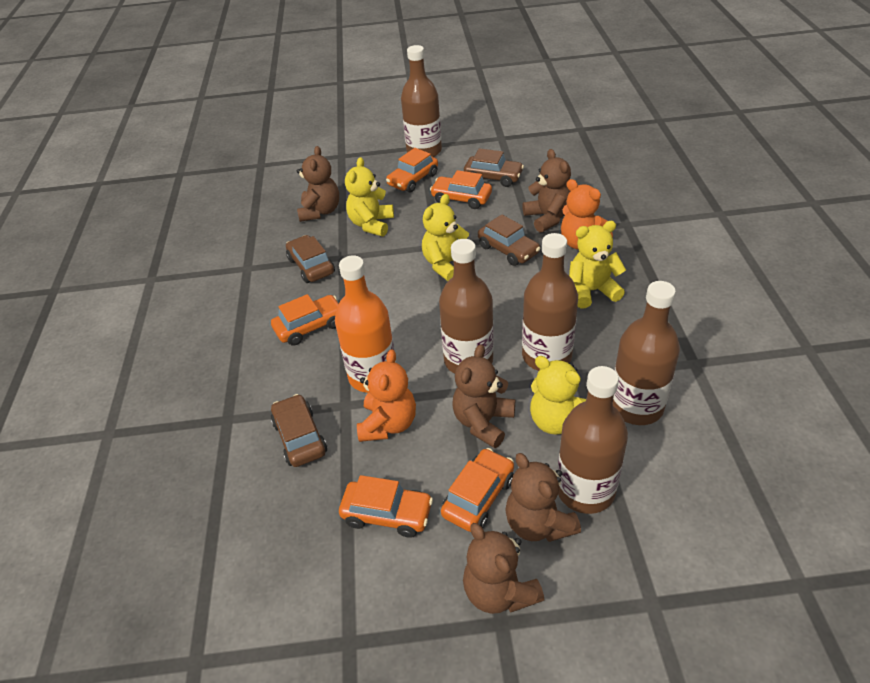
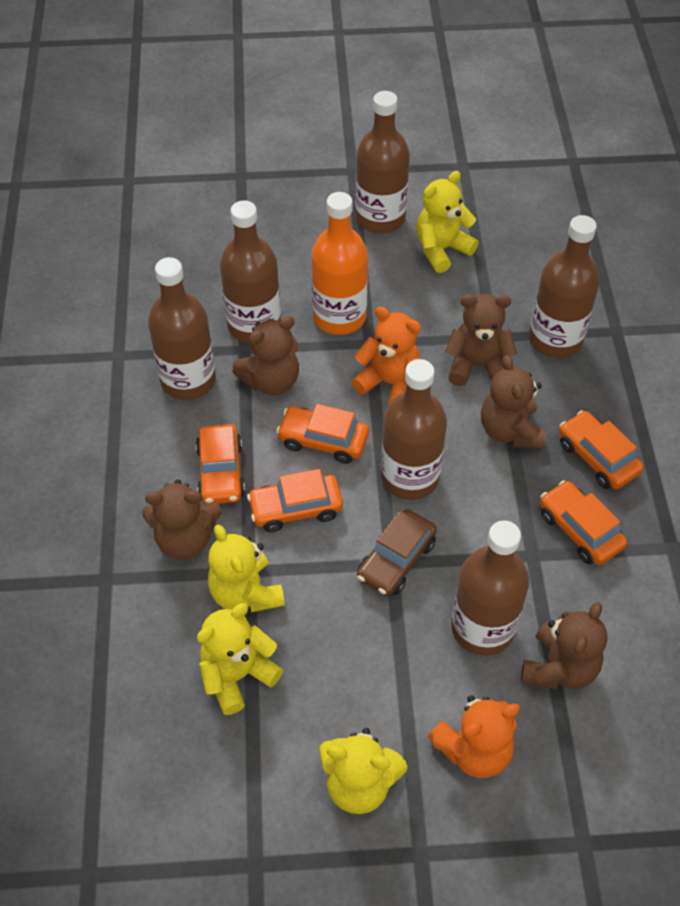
brown bottle: 5 -> 6
brown car: 4 -> 1

